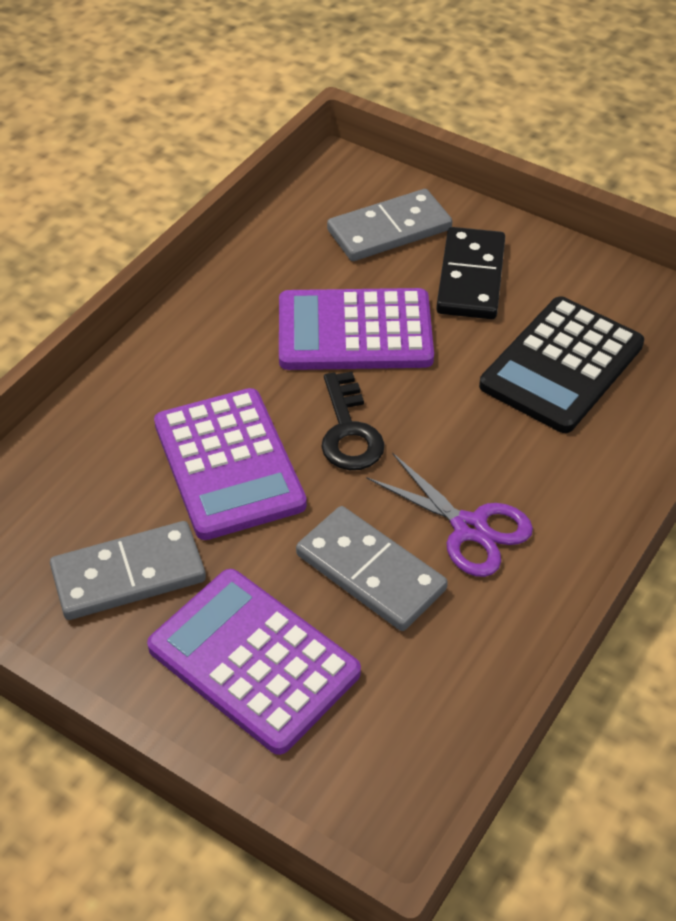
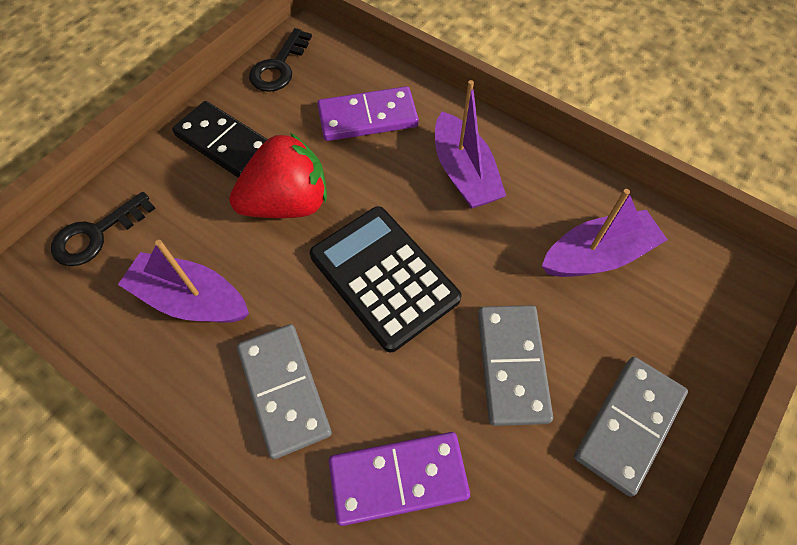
black key: 1 -> 2
purple boat: 0 -> 3
purple calculator: 3 -> 0
purple domino: 0 -> 2
purple scissors: 1 -> 0
red strawberry: 0 -> 1

